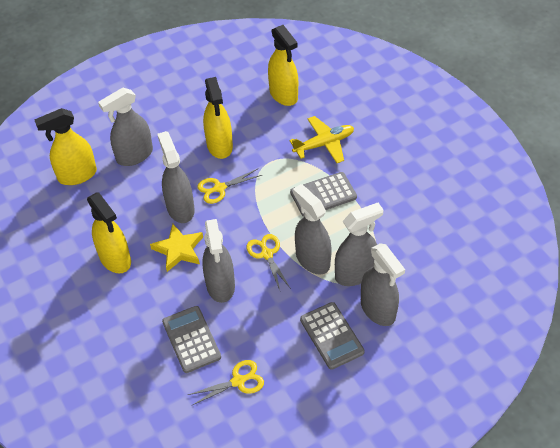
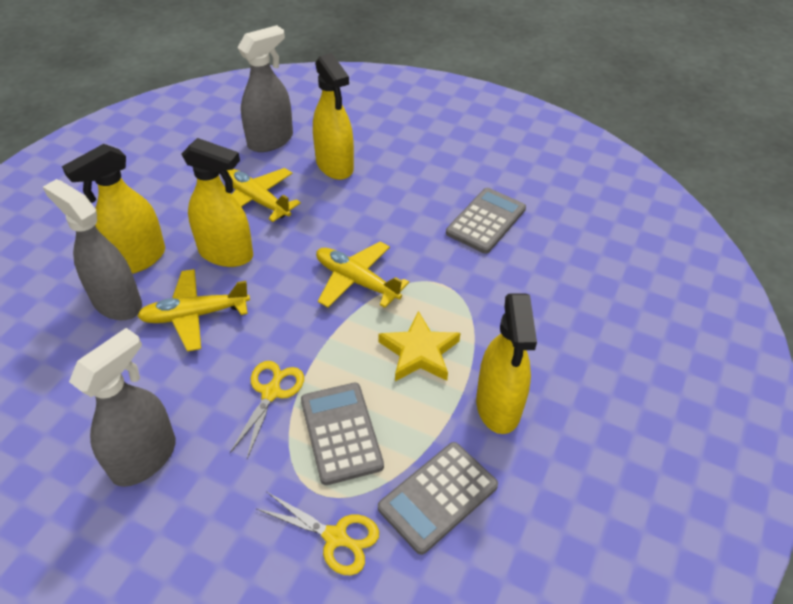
grey spray bottle: 6 -> 3
yellow plane: 1 -> 3
yellow scissors: 3 -> 2

